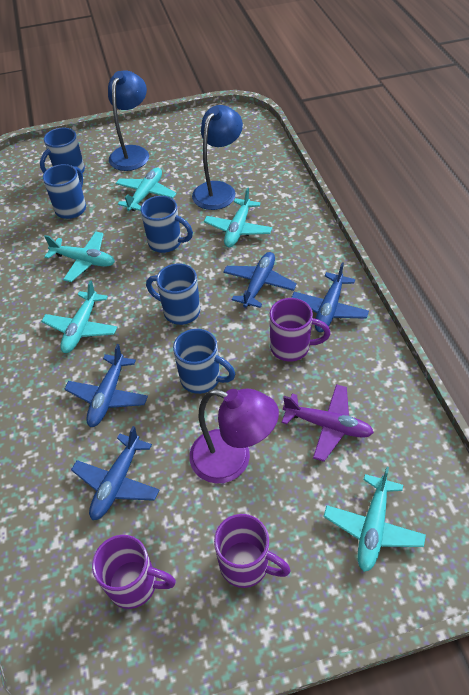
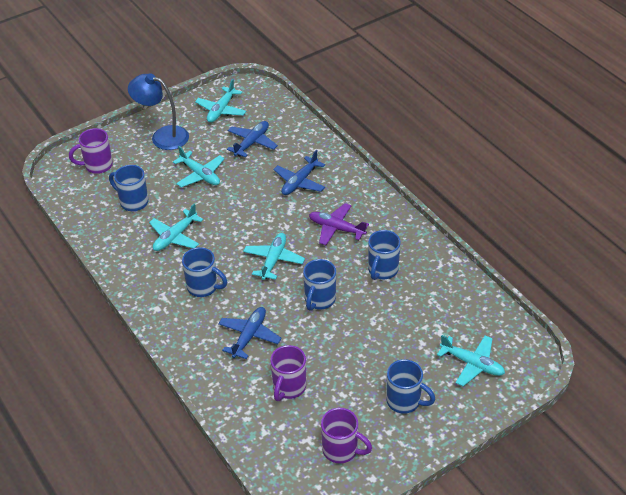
blue lamp: 2 -> 1
blue plane: 4 -> 3
purple lamp: 1 -> 0

